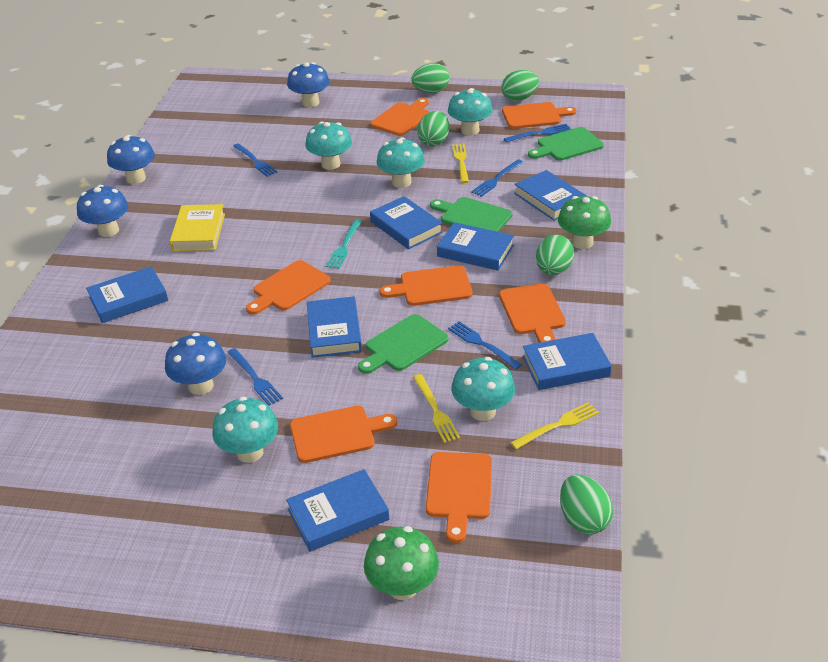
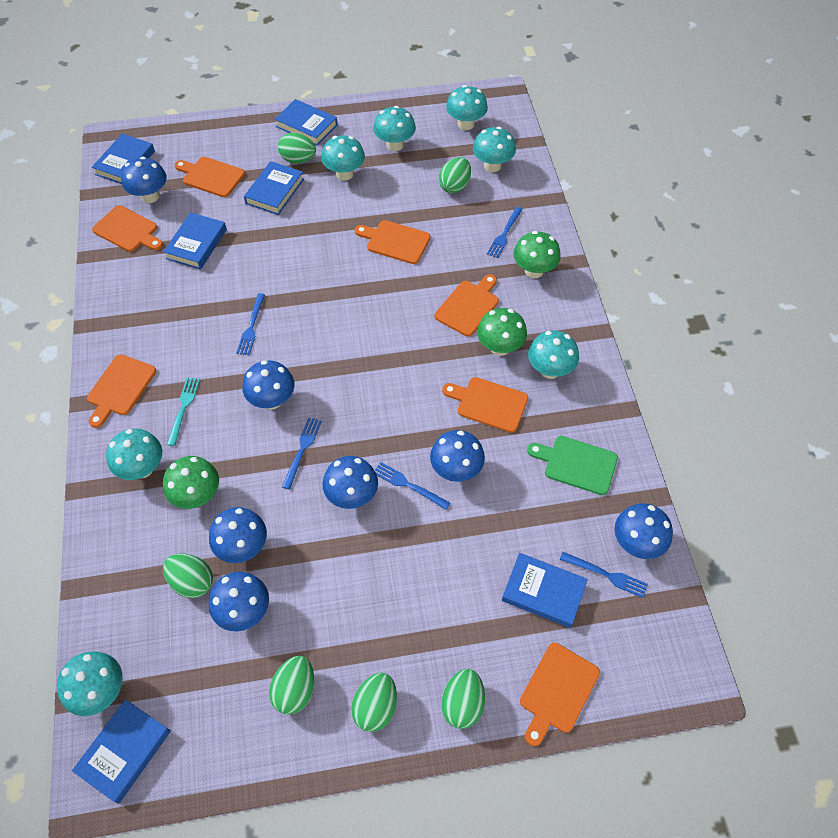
blue book: 7 -> 6
blue mushroom: 4 -> 7
green cutting board: 3 -> 1
green egg: 5 -> 6
green mushroom: 2 -> 3
turquoise mushroom: 5 -> 7
yellow book: 1 -> 0
yellow fork: 3 -> 0

